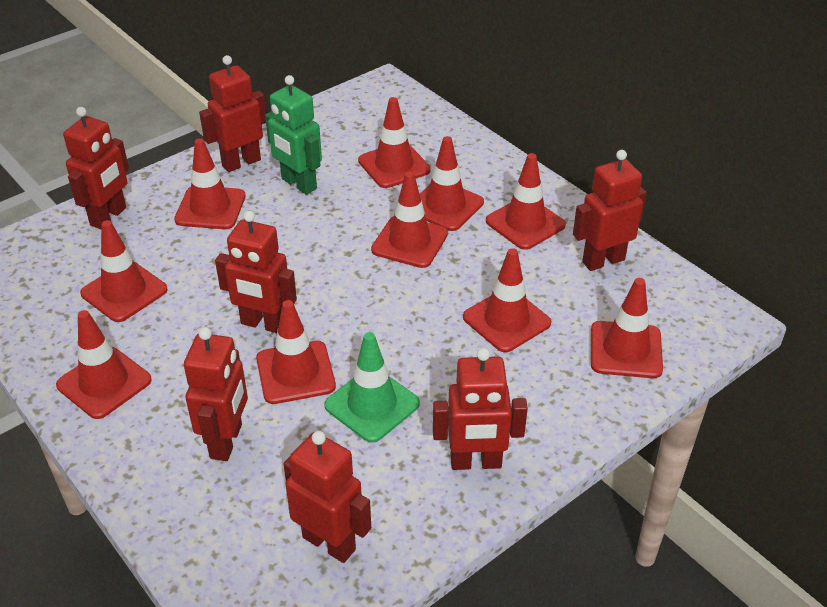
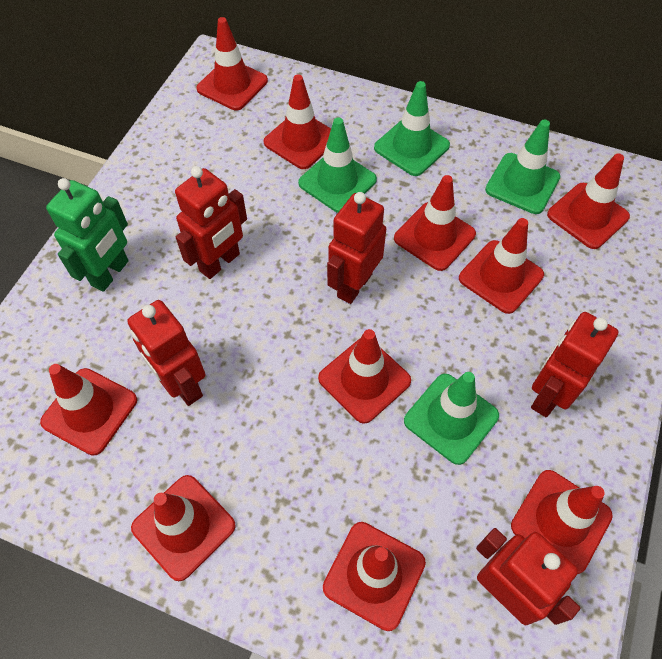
green traffic cone: 1 -> 4
red robot: 7 -> 5

